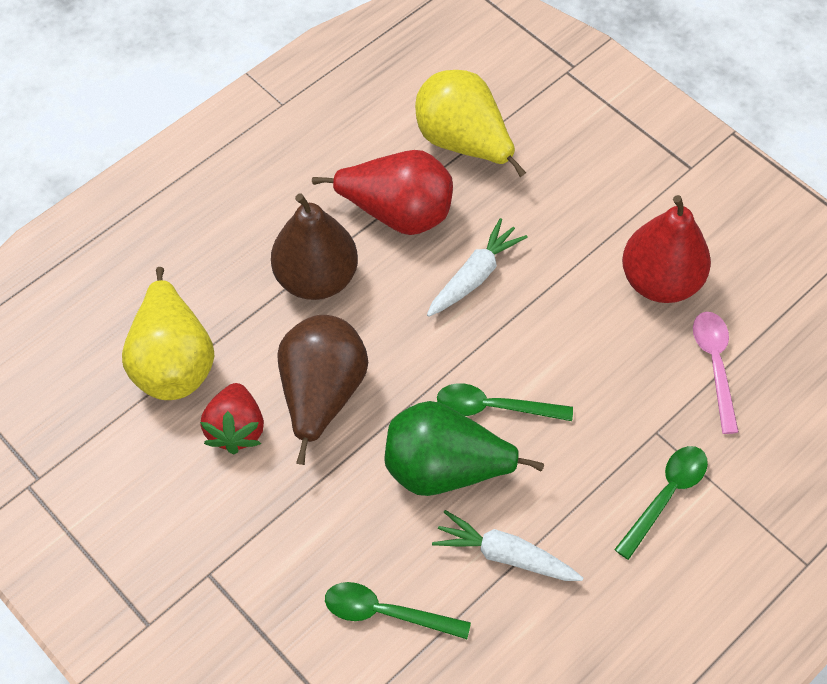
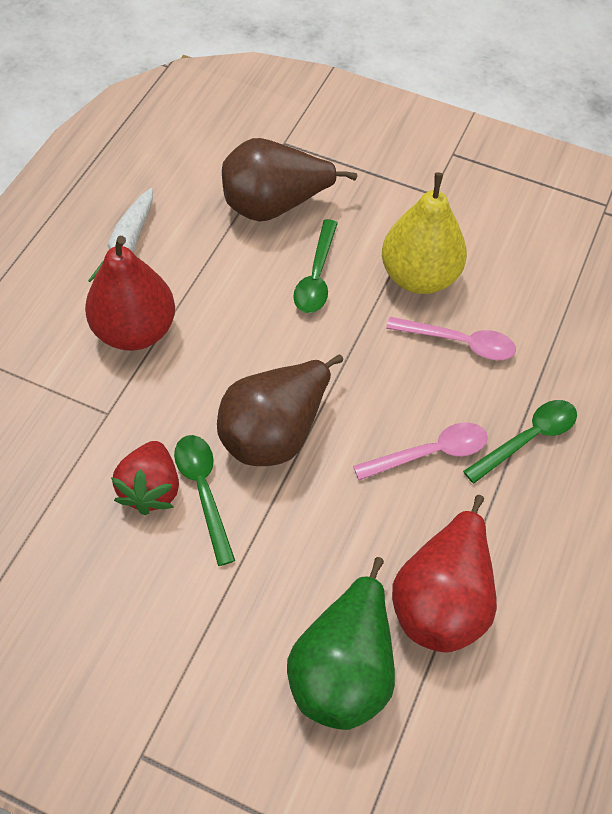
pink spoon: 1 -> 2
white carrot: 2 -> 1
yellow pear: 2 -> 1

